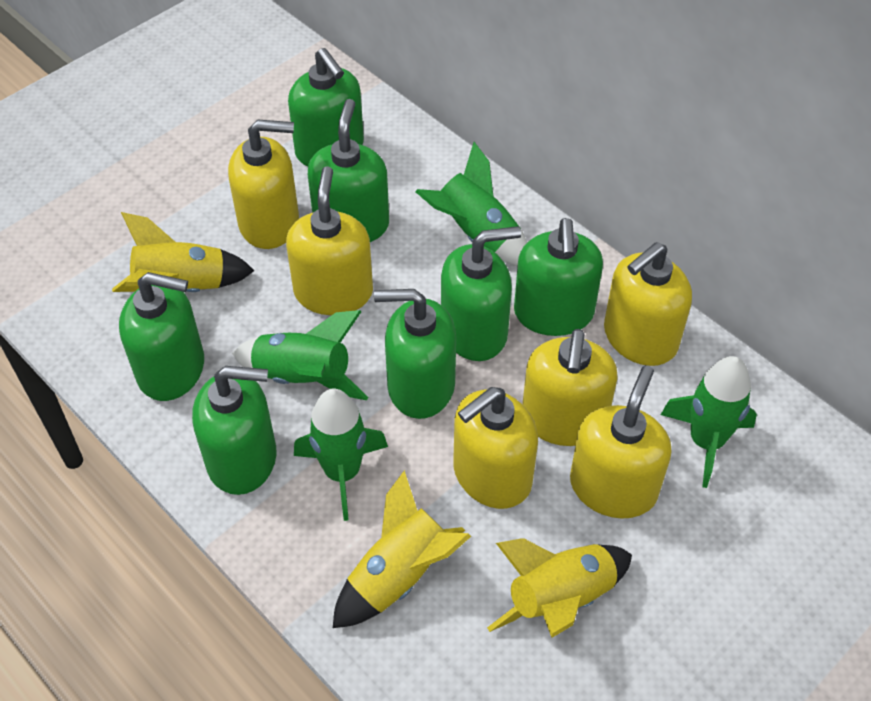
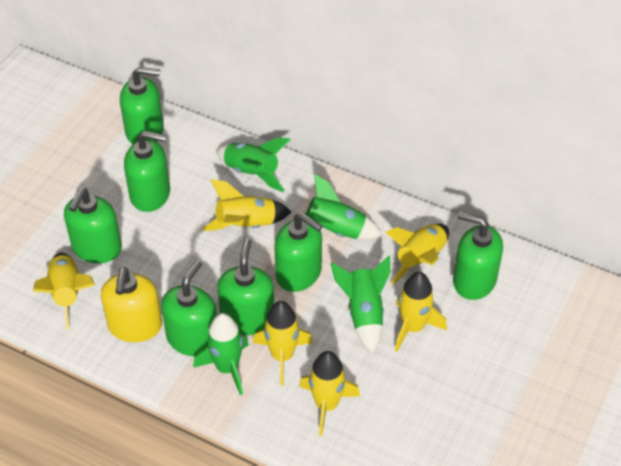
yellow rocket: 3 -> 6
yellow soap dispenser: 6 -> 1

